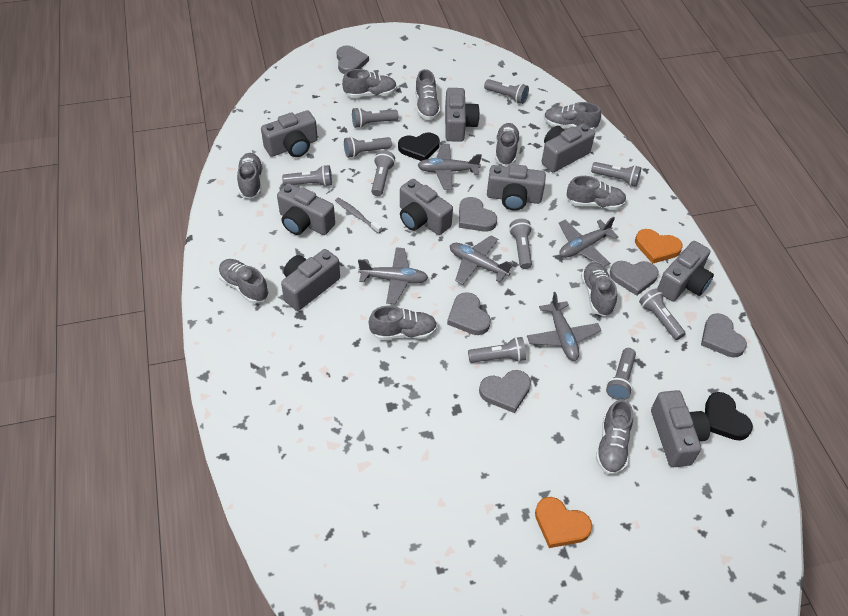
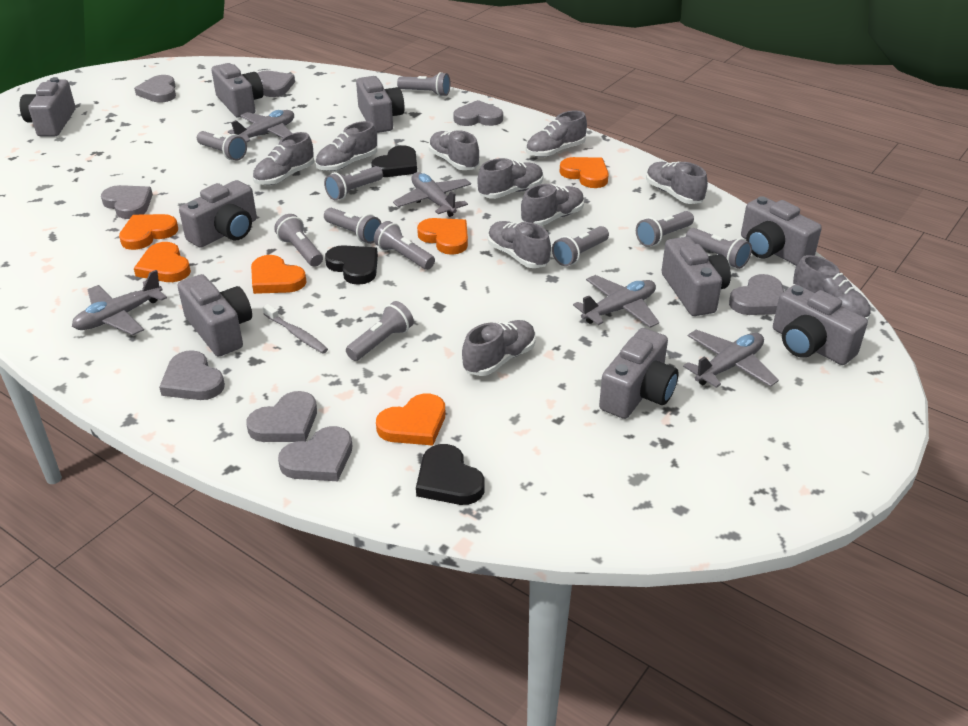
black heart: 2 -> 3
grey heart: 6 -> 8
orange heart: 2 -> 6

